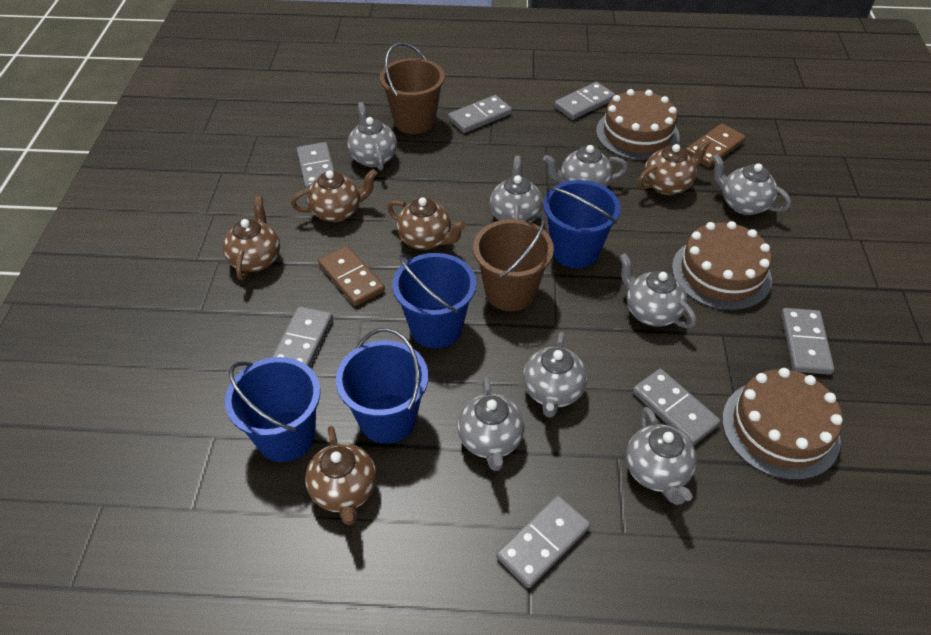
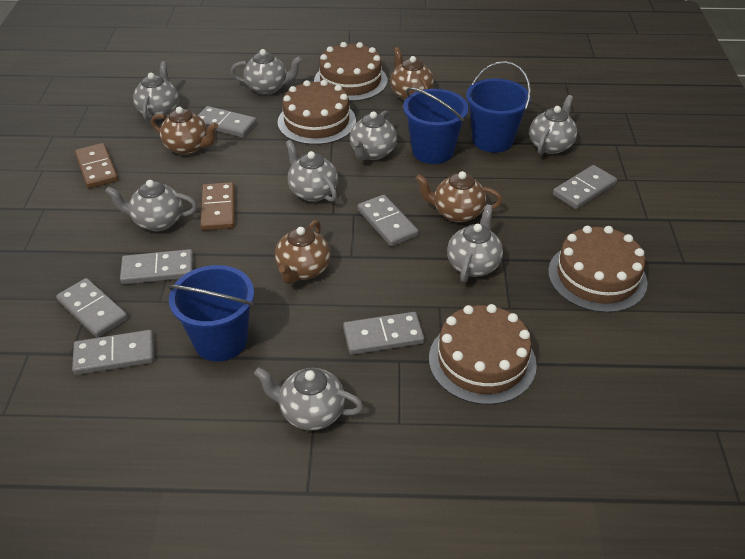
blue bucket: 4 -> 3
brown bucket: 2 -> 0
brown cake: 3 -> 4
brown teapot: 5 -> 4

